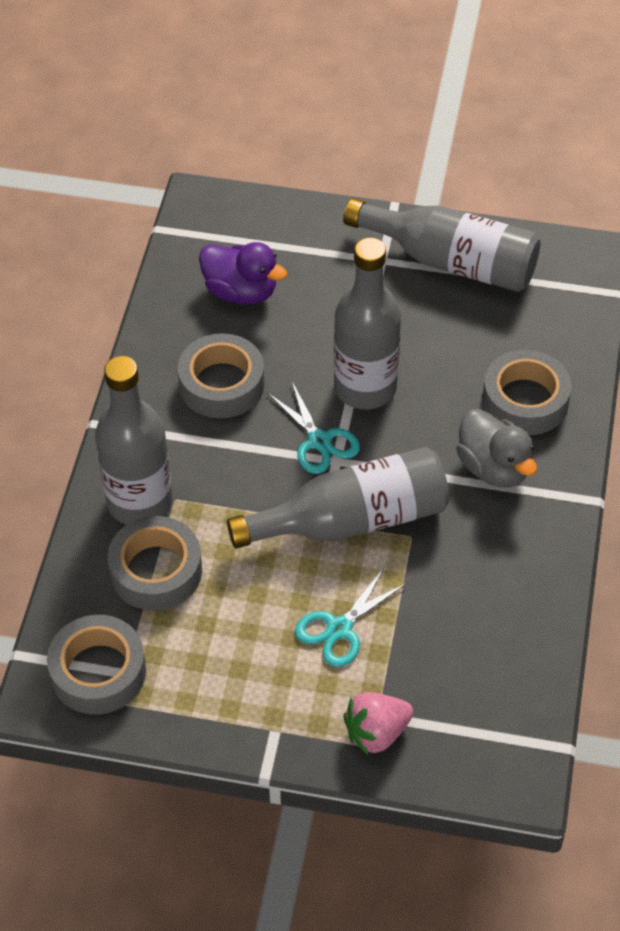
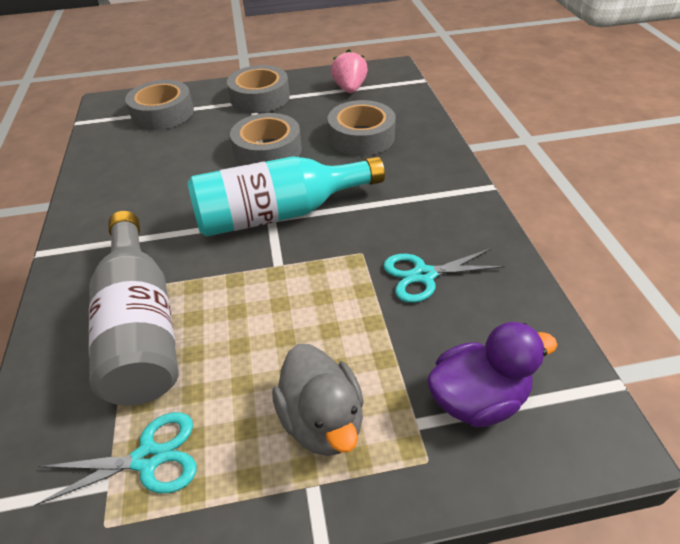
grey bottle: 4 -> 1
turquoise bottle: 0 -> 1

